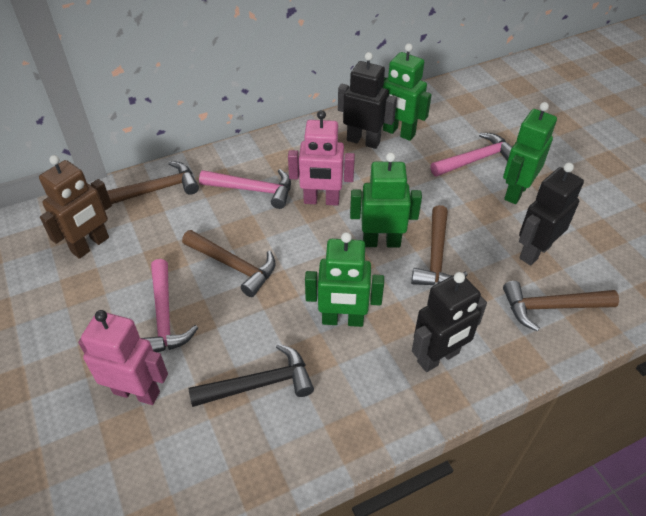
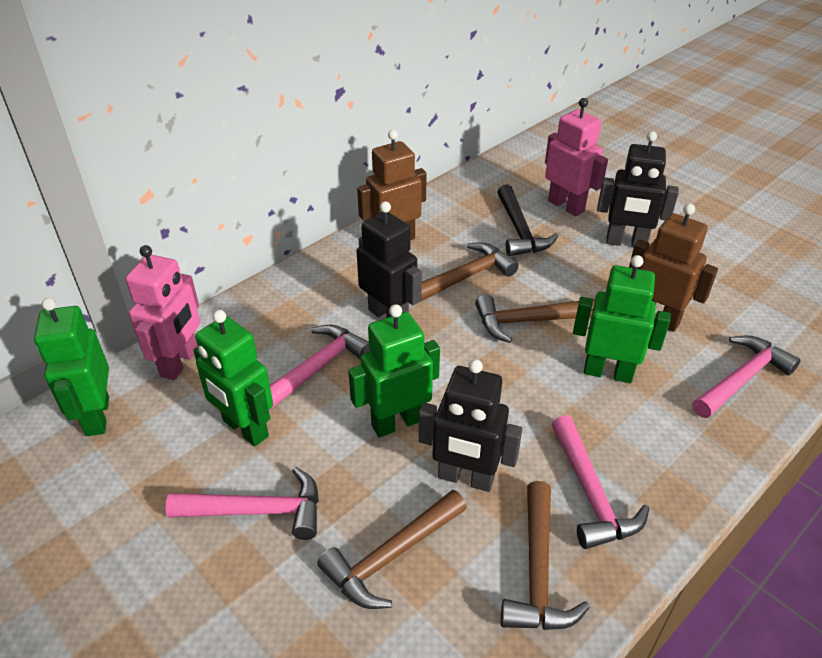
brown robot: 1 -> 2
pink hammer: 3 -> 4

